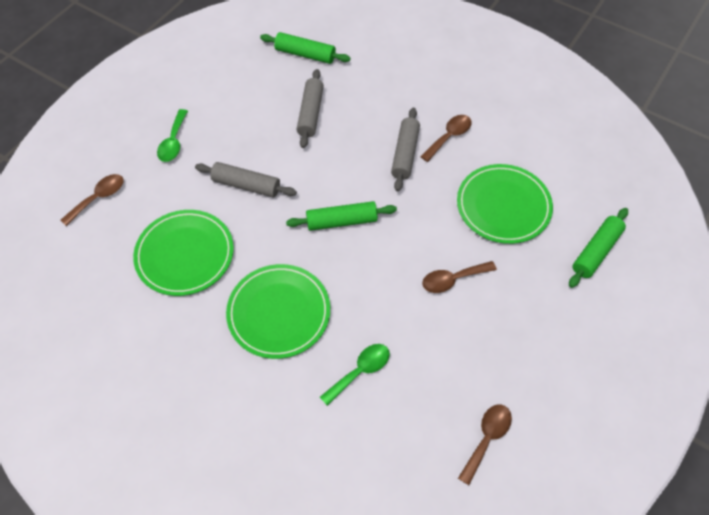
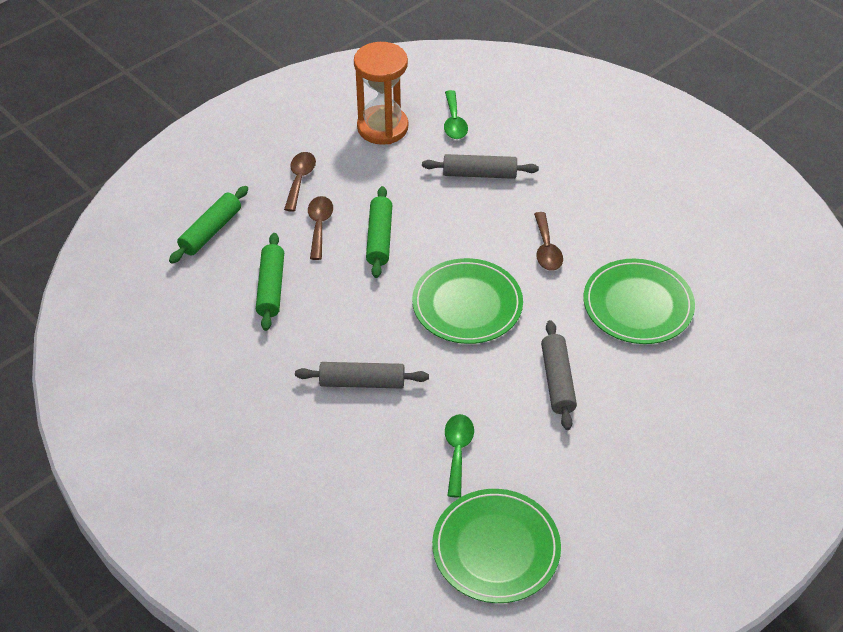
brown spoon: 4 -> 3
orange hourglass: 0 -> 1

